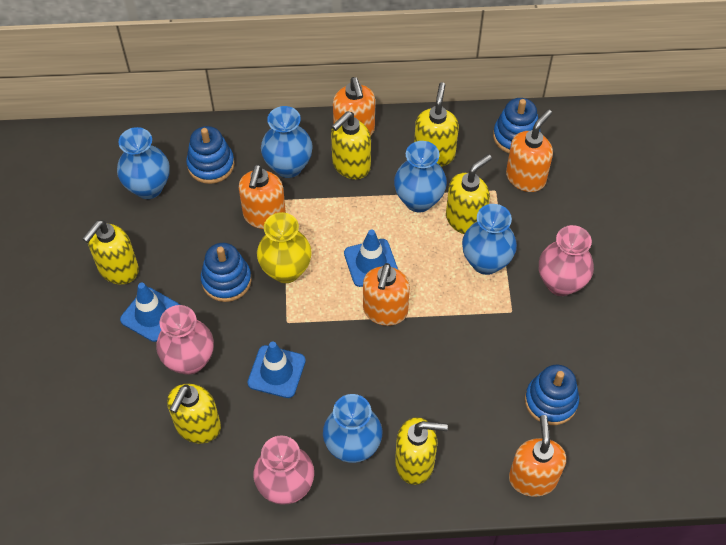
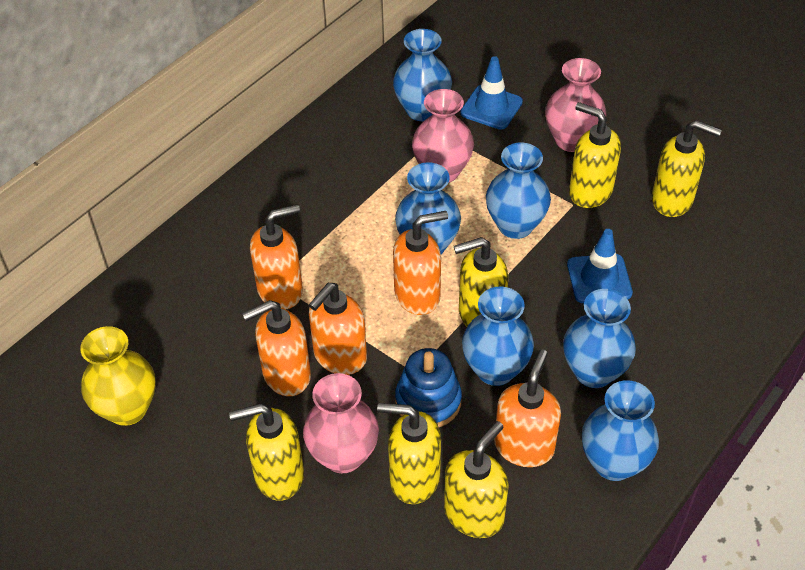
blue stacking toy: 4 -> 1
blue traffic cone: 3 -> 2
blue vase: 5 -> 6

